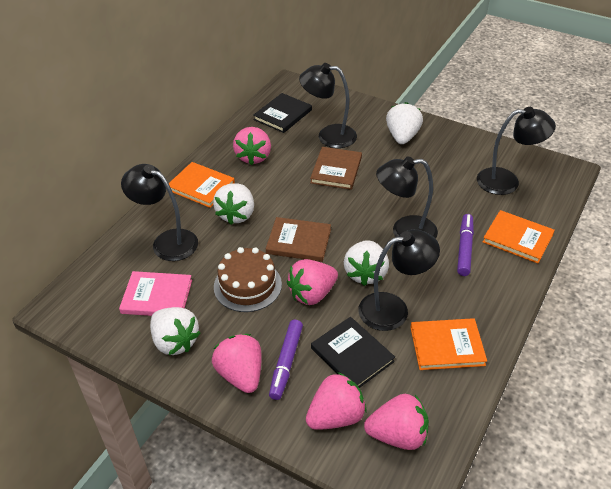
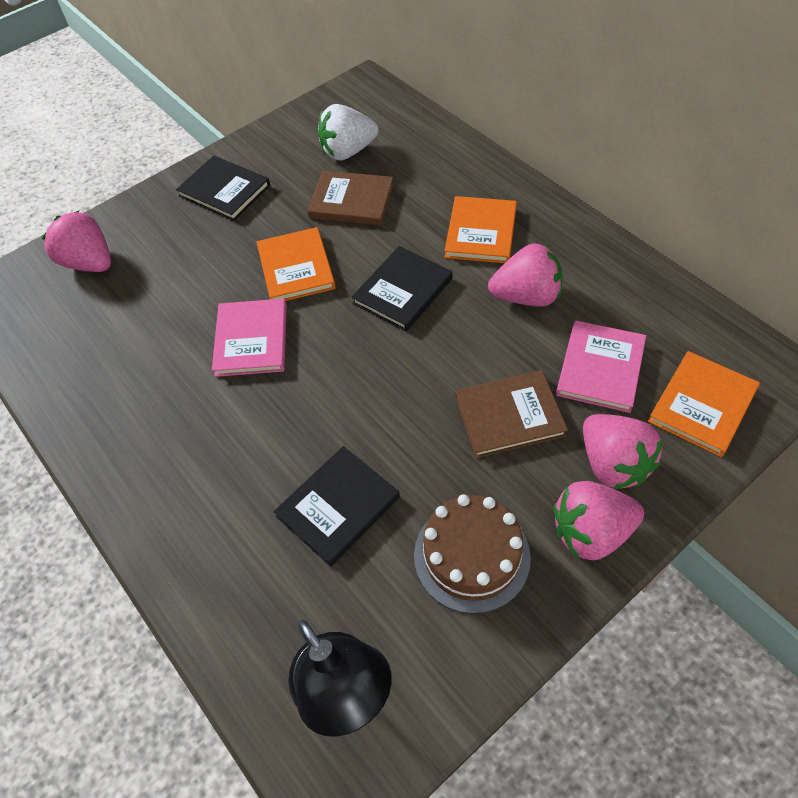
black book: 2 -> 3
black lamp: 5 -> 1
pink book: 1 -> 2
pink strawberry: 5 -> 4
purple marker: 2 -> 0
white strawberry: 4 -> 1

